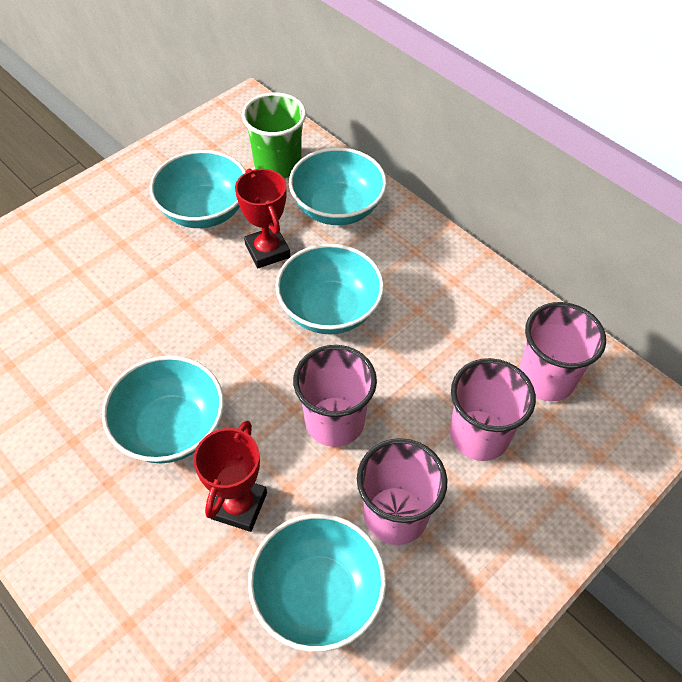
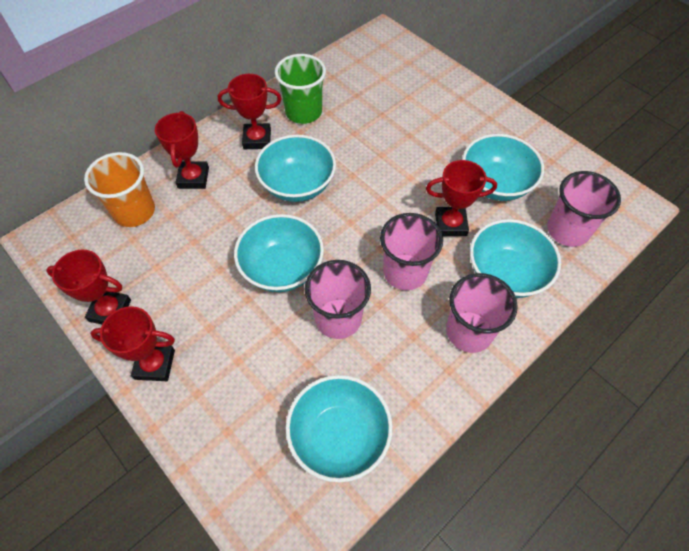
orange cup: 0 -> 1
red trophy: 2 -> 5

